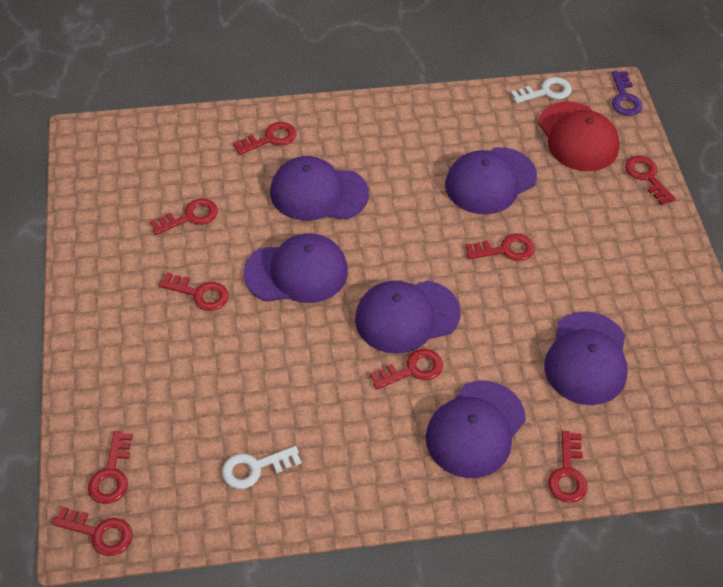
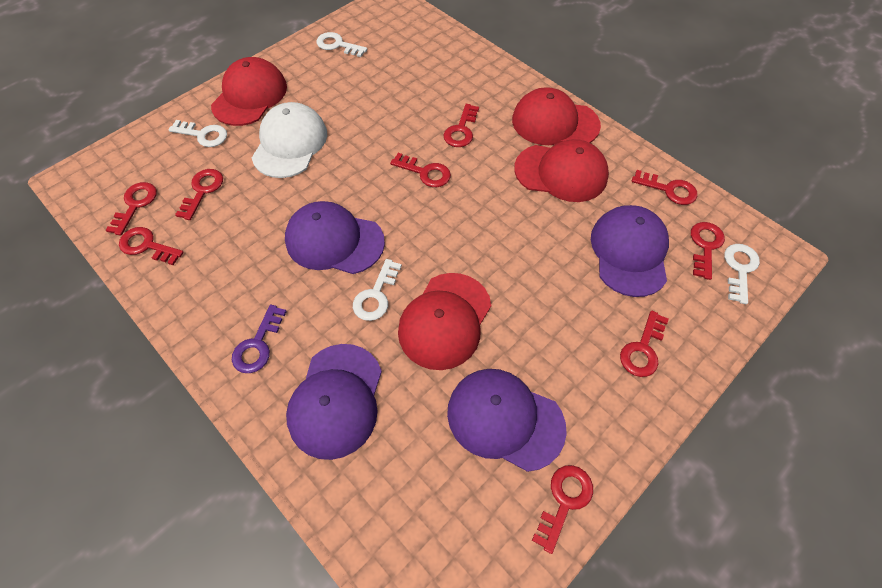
purple cap: 6 -> 4
red cap: 1 -> 4
white cap: 0 -> 1
white key: 2 -> 4

